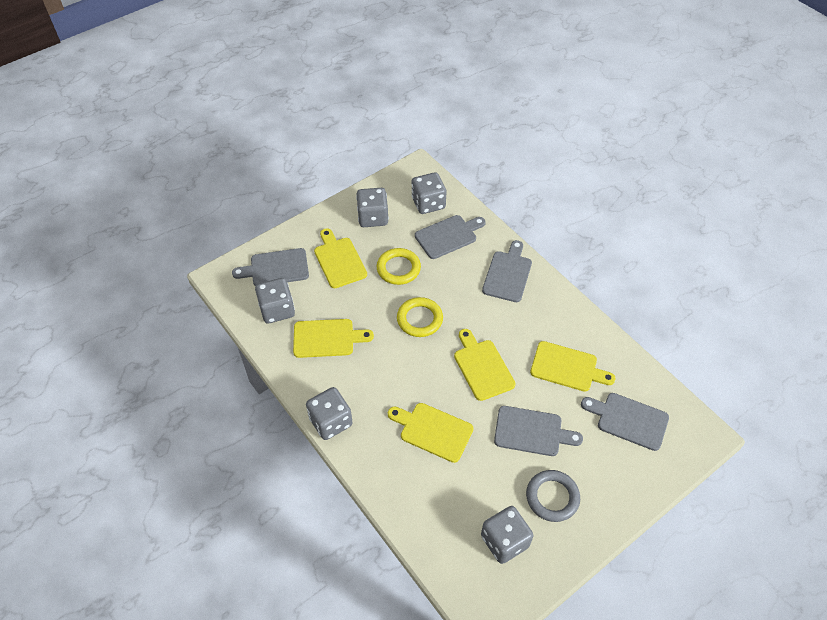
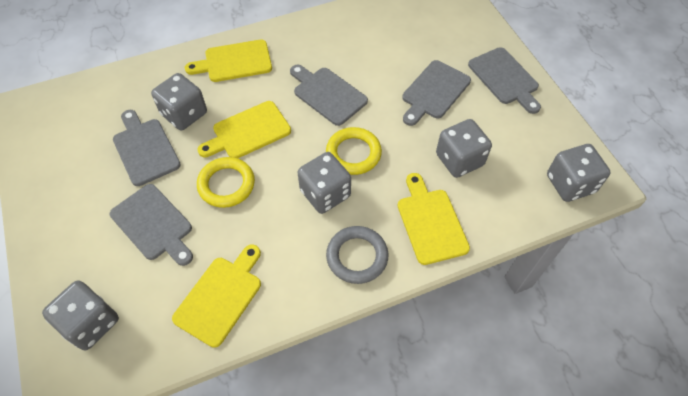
yellow cutting board: 5 -> 4

